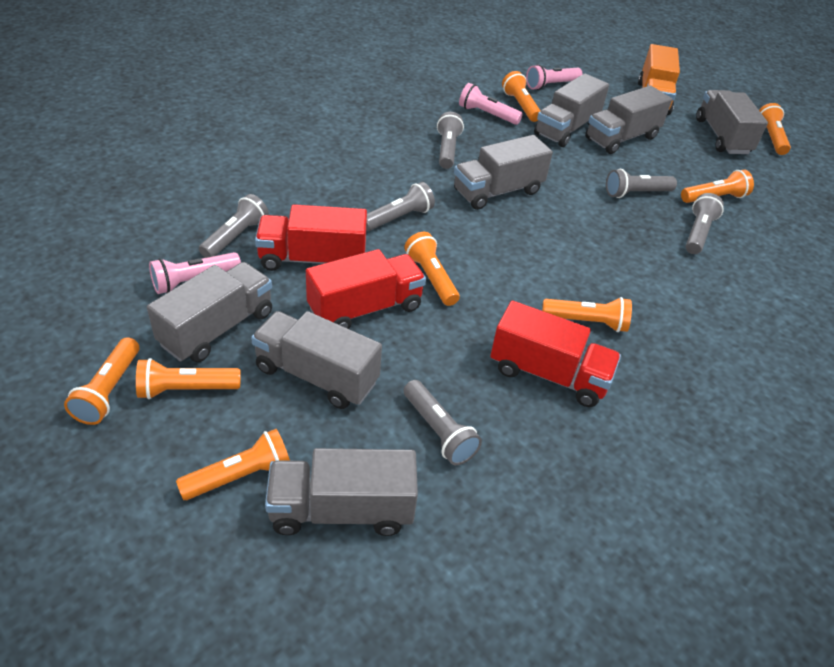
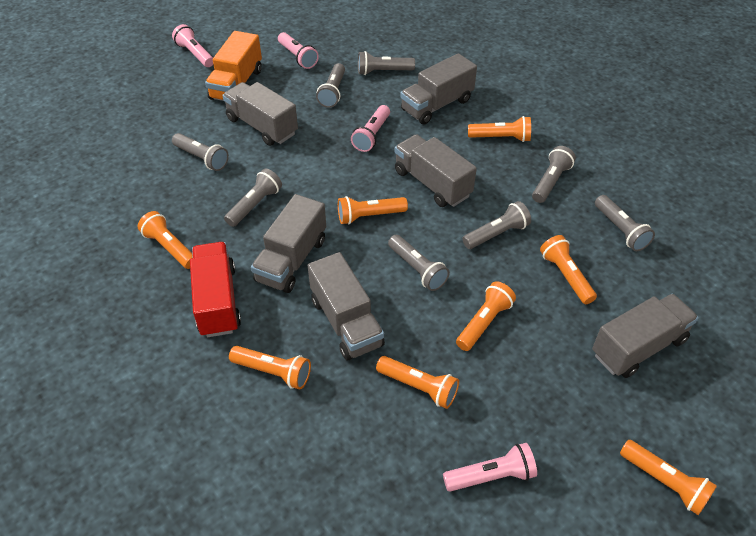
grey flashlight: 6 -> 8
grey truck: 7 -> 6
pink flashlight: 3 -> 4
red truck: 3 -> 1

